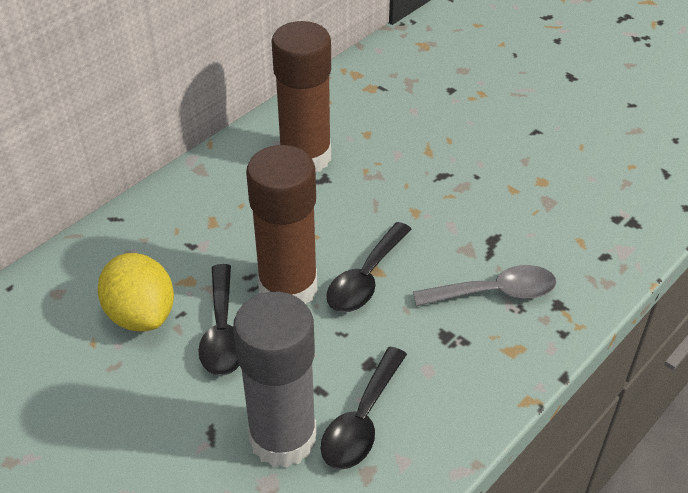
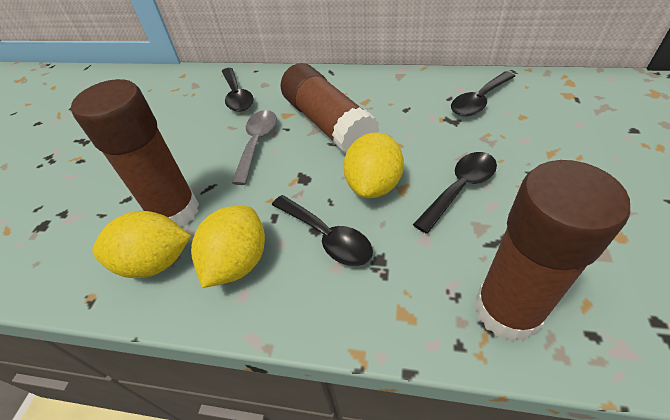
black spoon: 3 -> 4
brown glue stick: 2 -> 3
grey glue stick: 1 -> 0
yellow lemon: 1 -> 3

